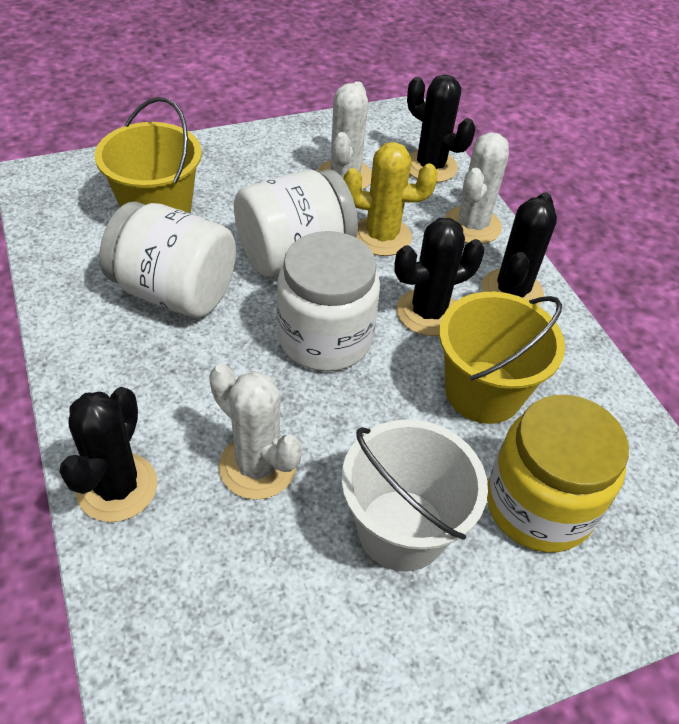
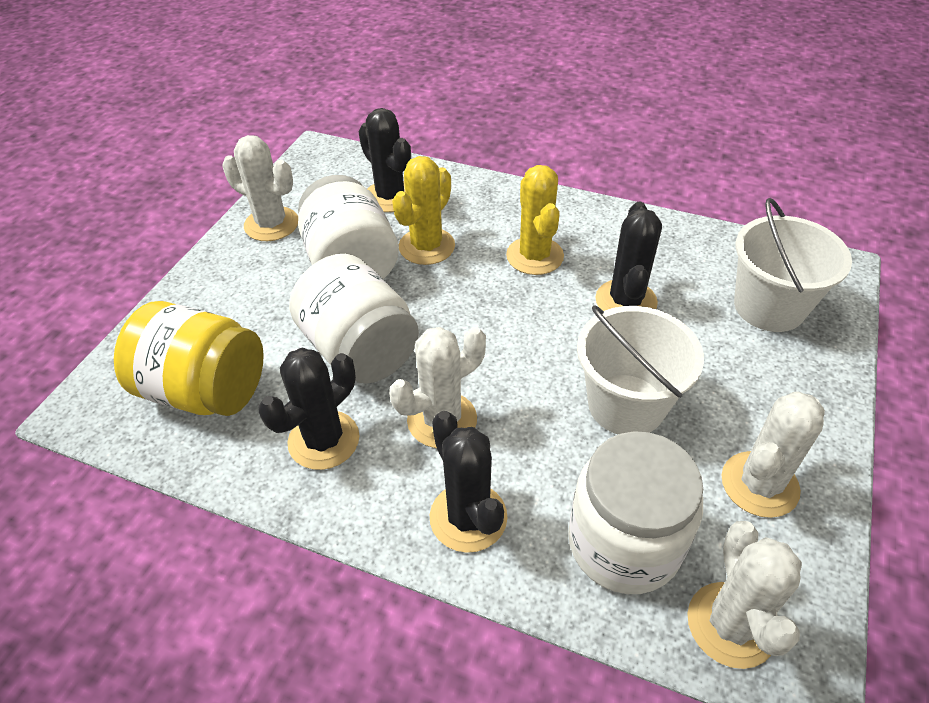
white bucket: 1 -> 2
white cactus: 3 -> 4
yellow bucket: 2 -> 0
yellow cactus: 1 -> 2

